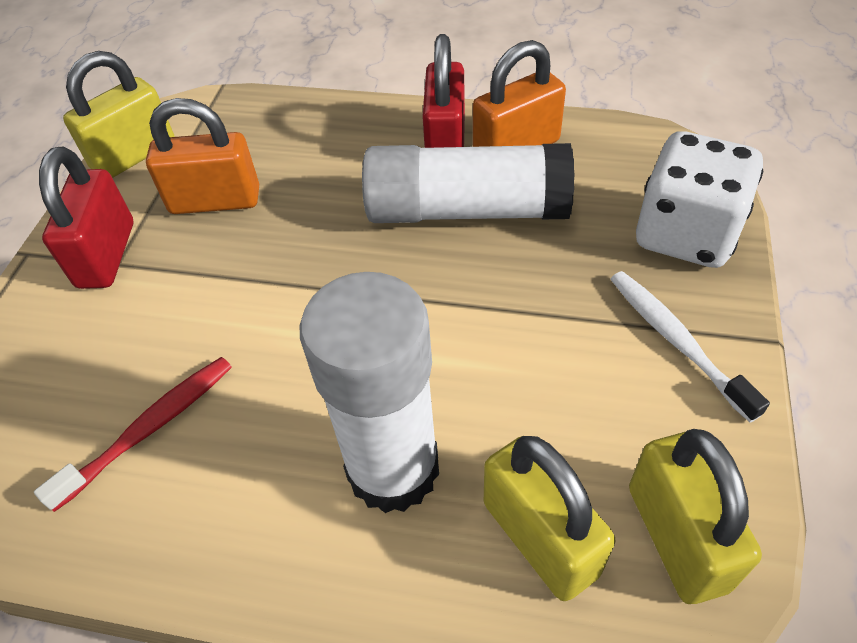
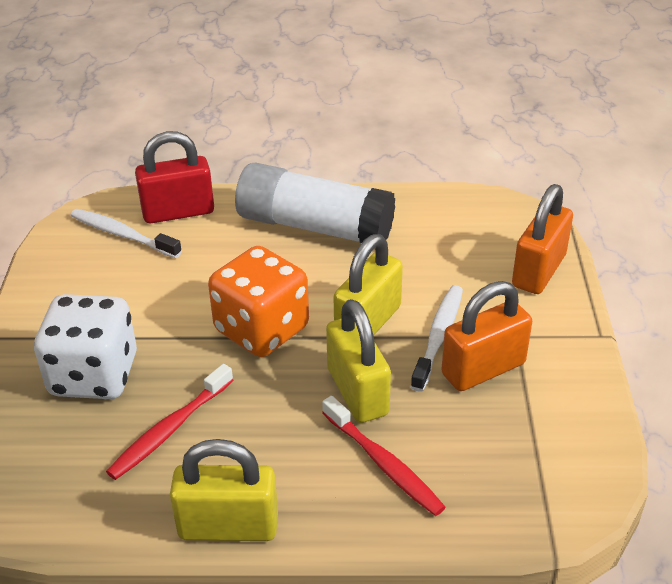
orange dice: 0 -> 1
red padlock: 2 -> 1
red toothbrush: 1 -> 2
white glue stick: 2 -> 1
white toothbrush: 1 -> 2

